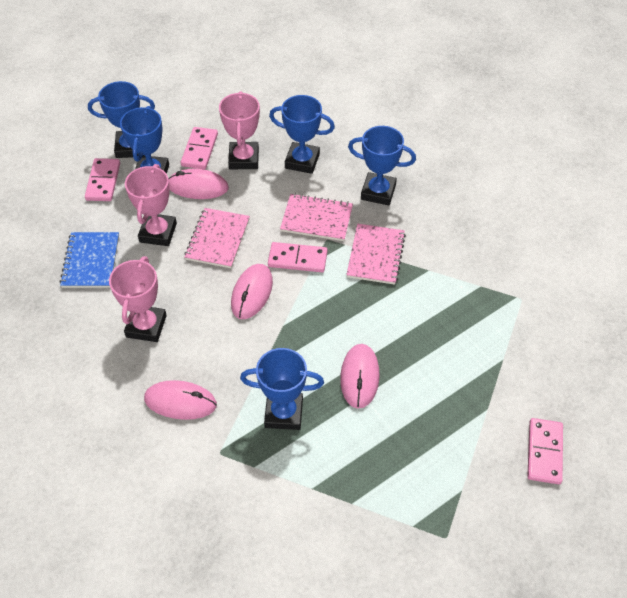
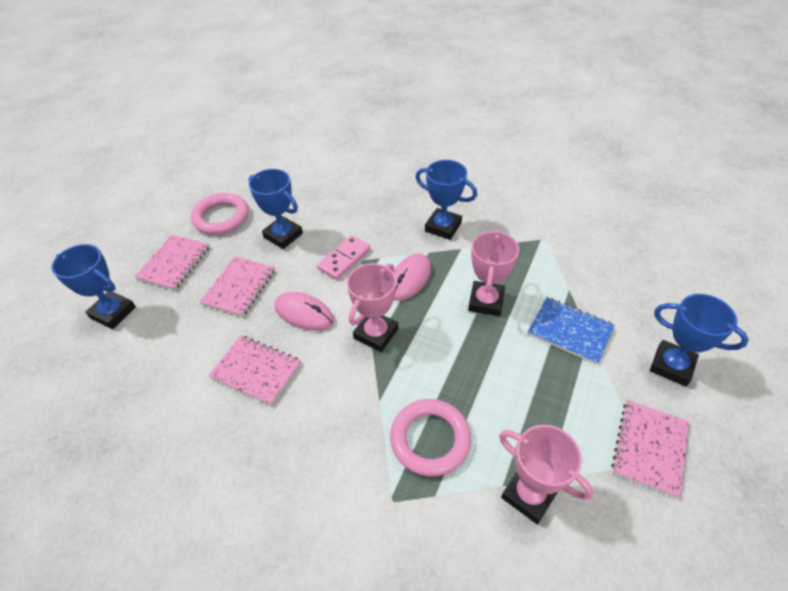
blue trophy: 5 -> 4
pink domino: 4 -> 1
pink mouse: 4 -> 2
pink notebook: 3 -> 4
pink ring: 0 -> 2

